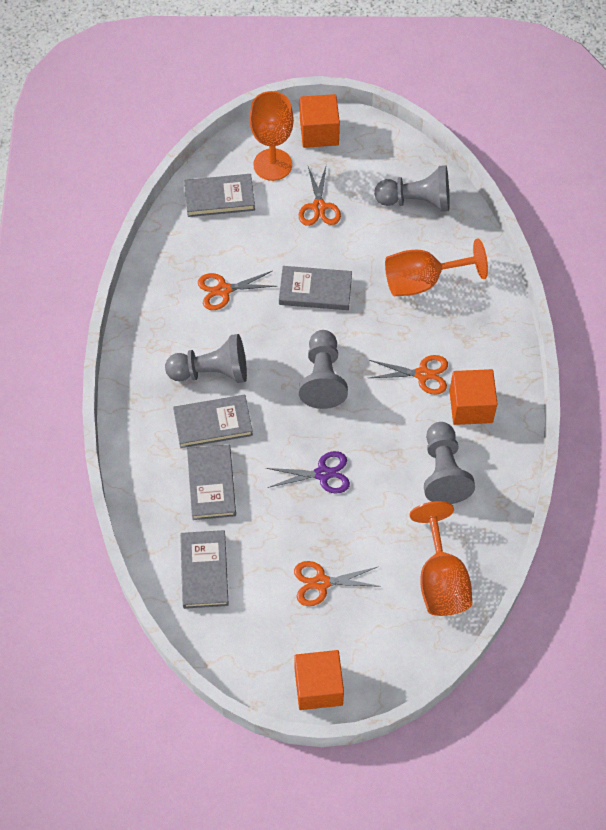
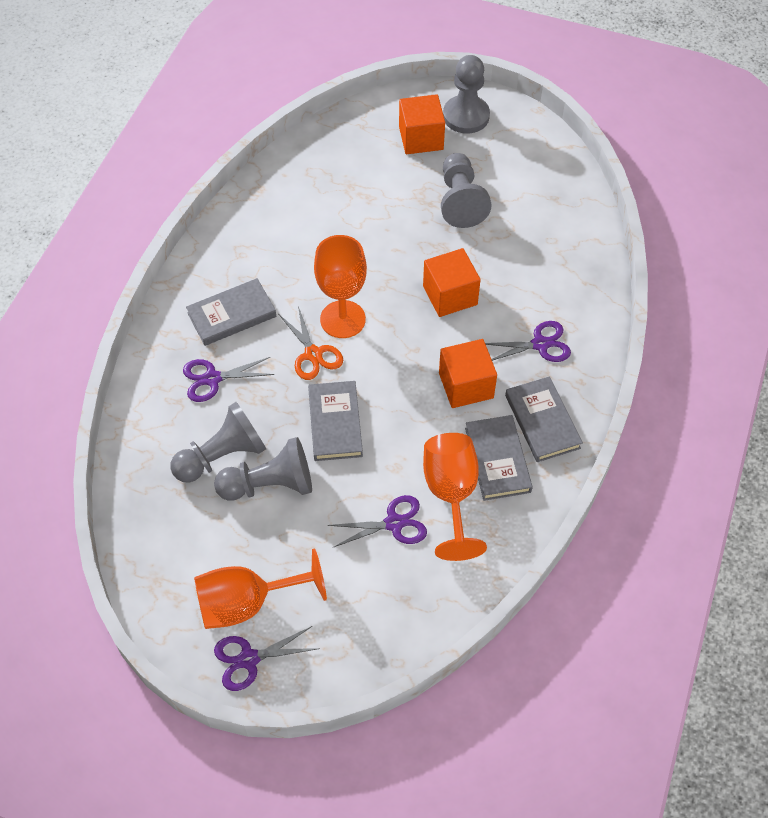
grey book: 5 -> 4
orange scissors: 4 -> 1
purple scissors: 1 -> 4

